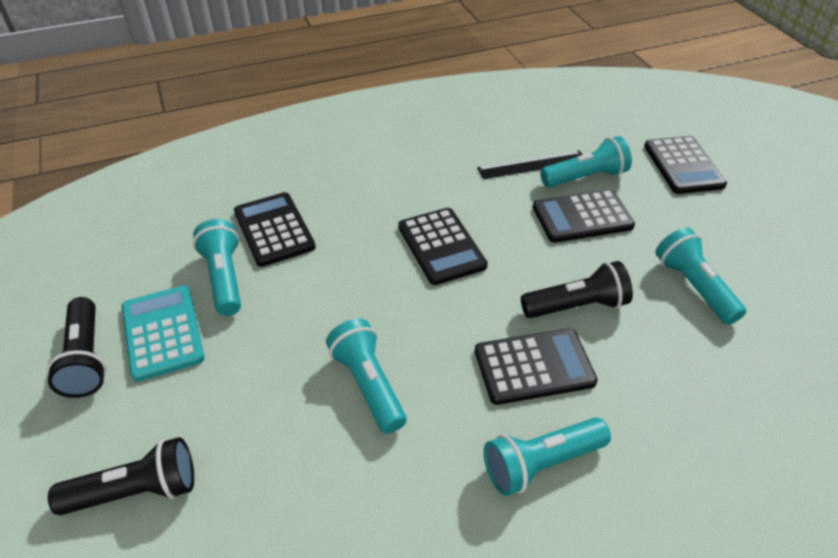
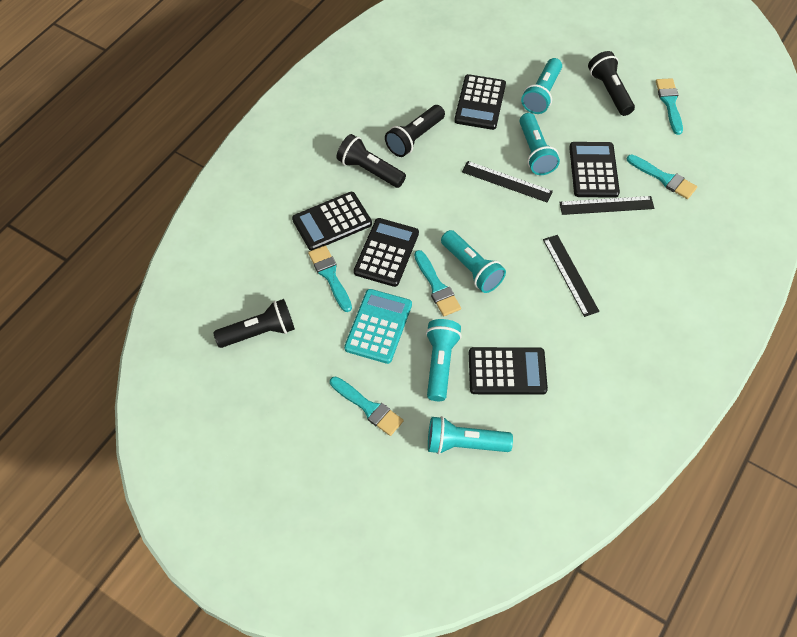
black flashlight: 3 -> 4
black ruler: 1 -> 3
turquoise brush: 0 -> 5

